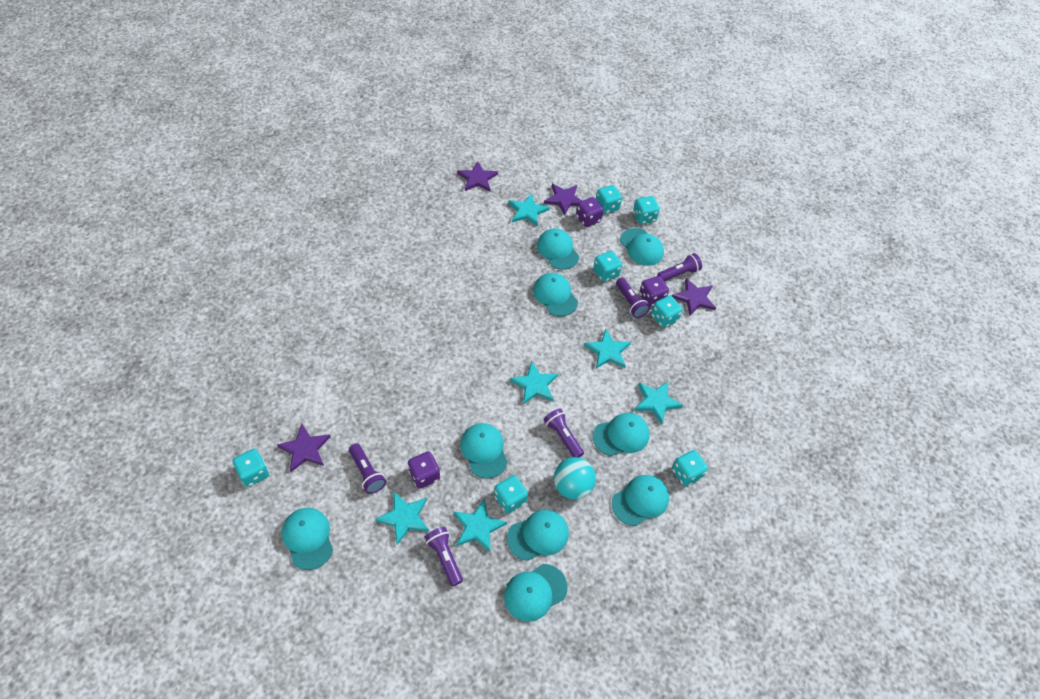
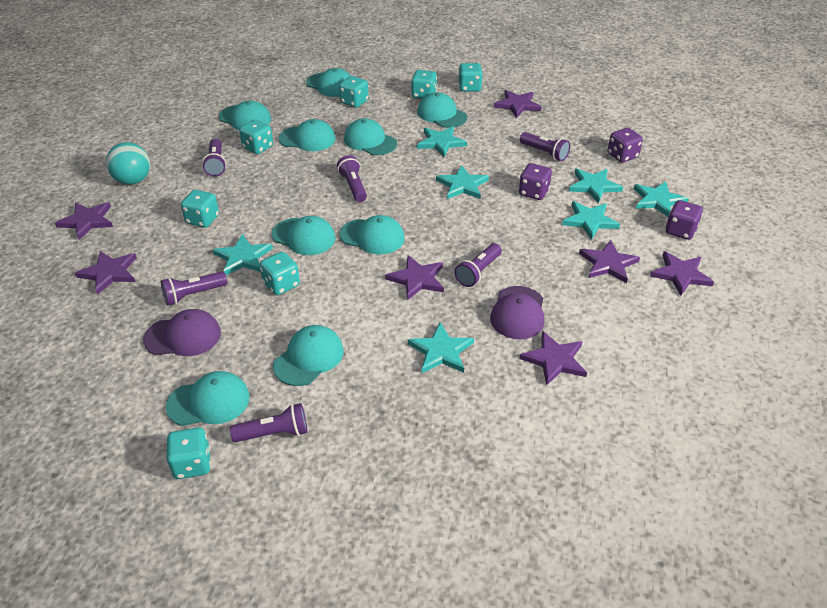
purple cap: 0 -> 2
purple flashlight: 5 -> 6
purple star: 4 -> 7
turquoise star: 6 -> 7

